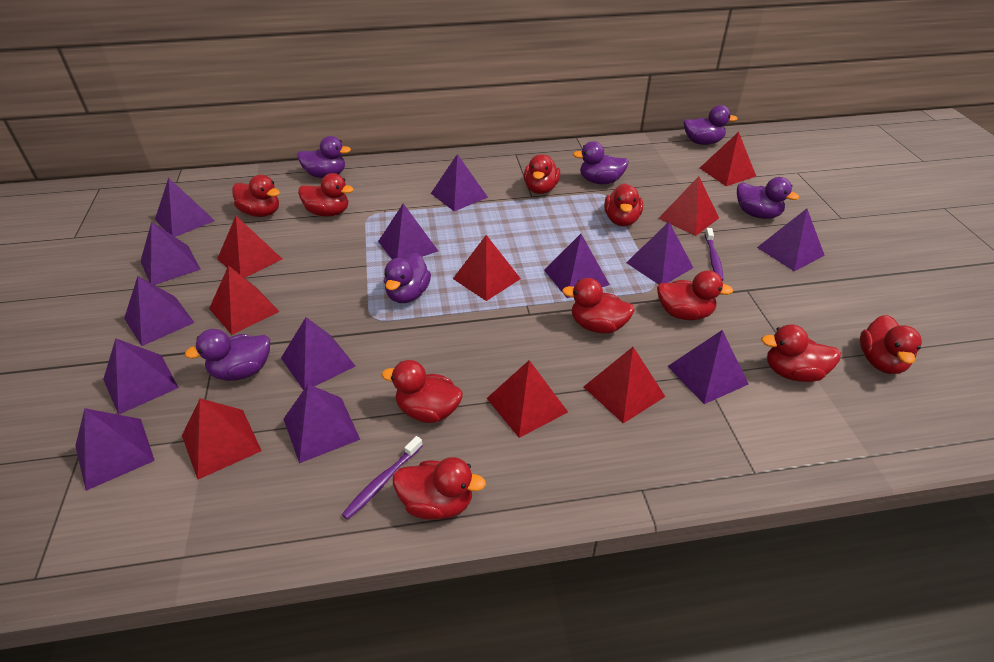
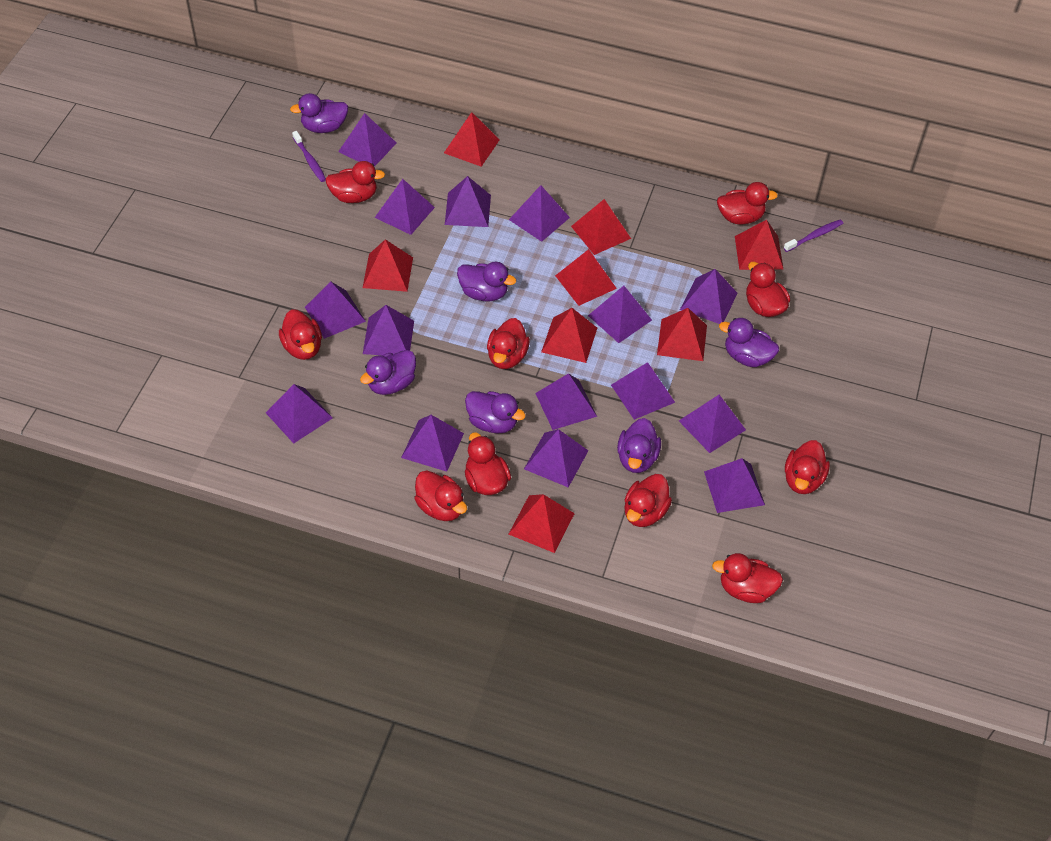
purple pyramid: 13 -> 15

